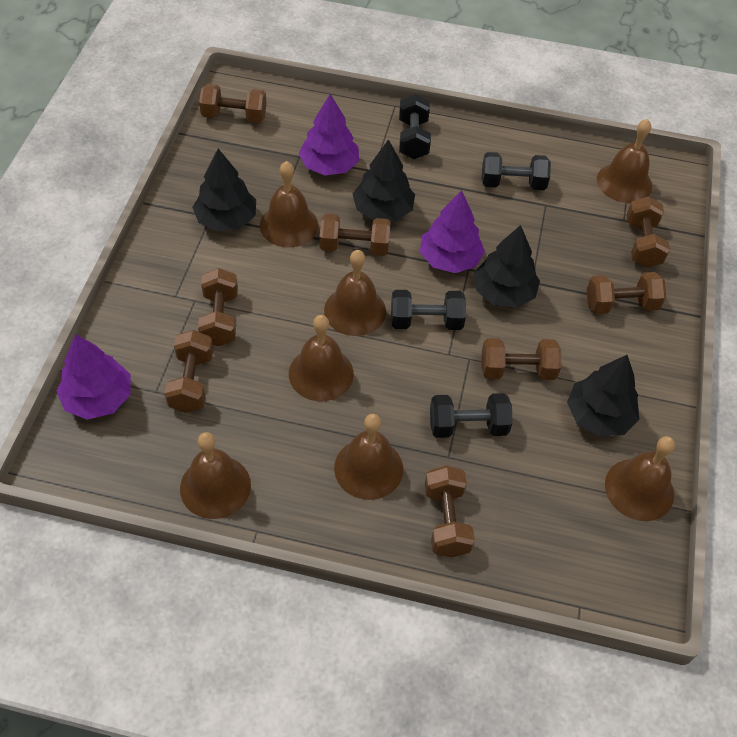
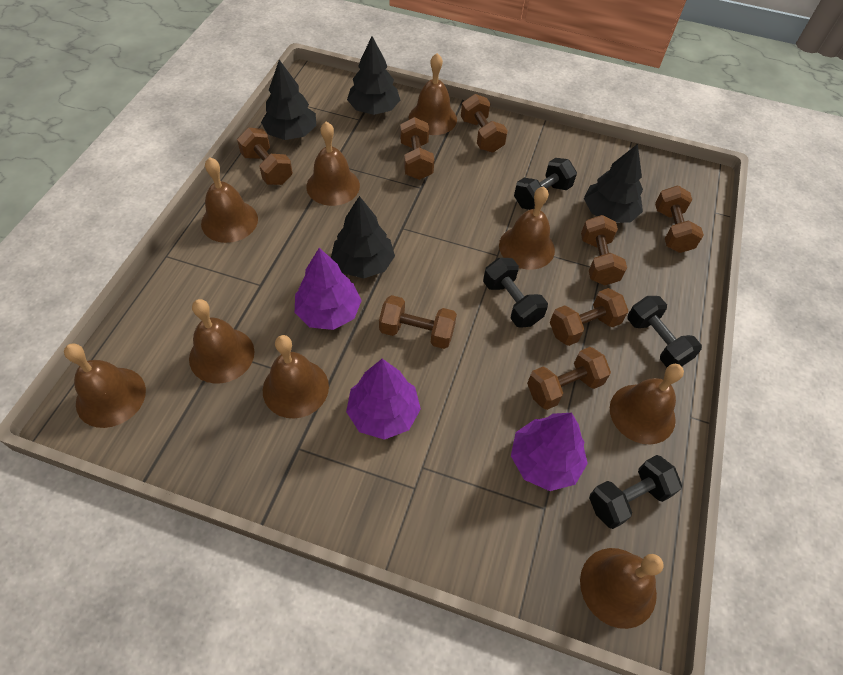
brown bell: 7 -> 9

